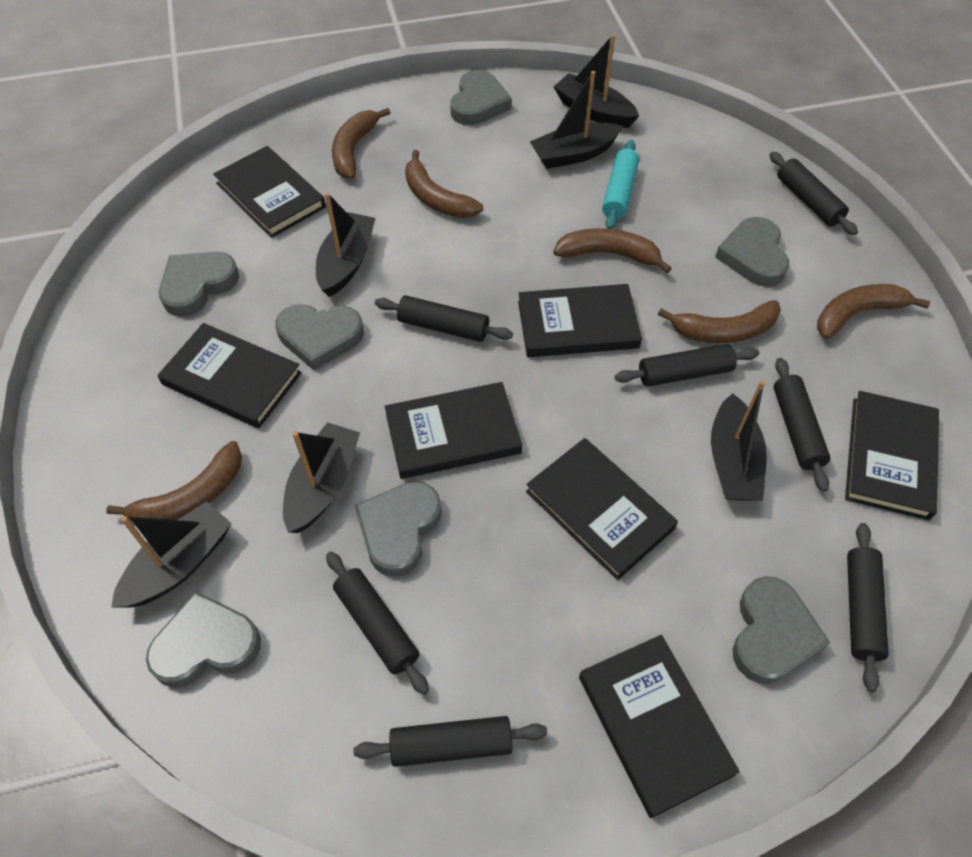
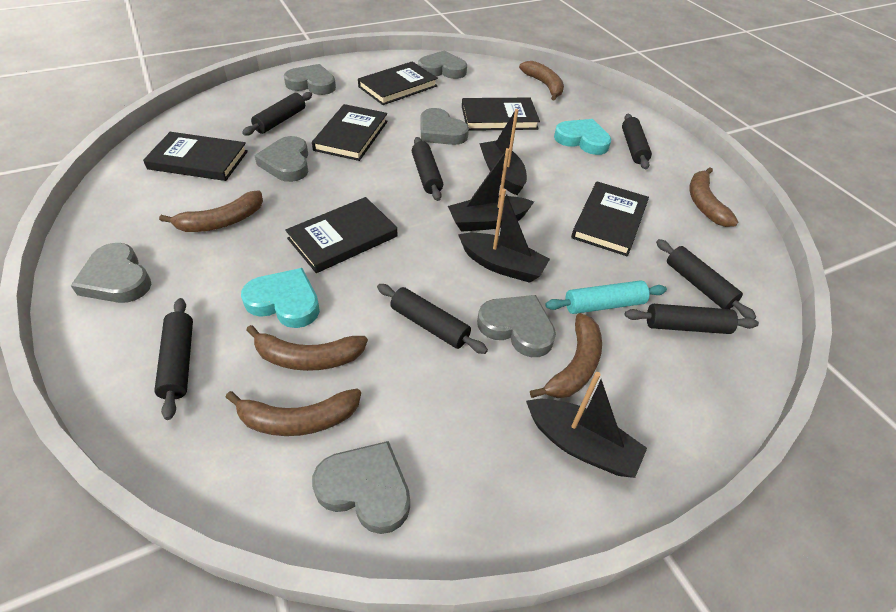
black boat: 6 -> 4
black book: 7 -> 6
turquoise heart: 0 -> 2

